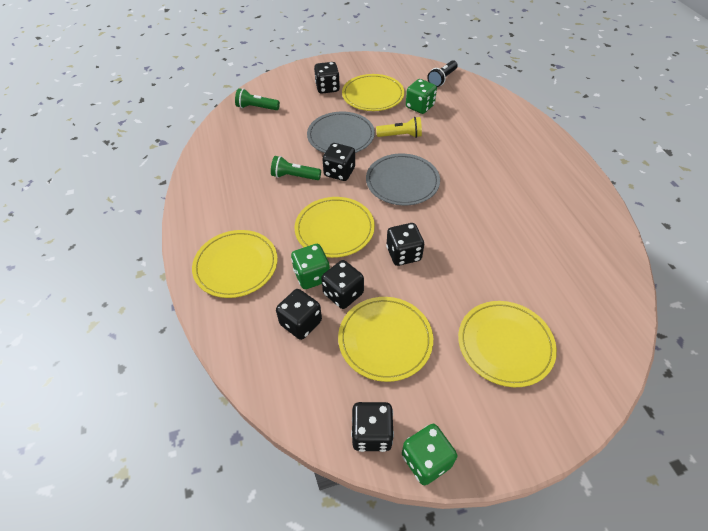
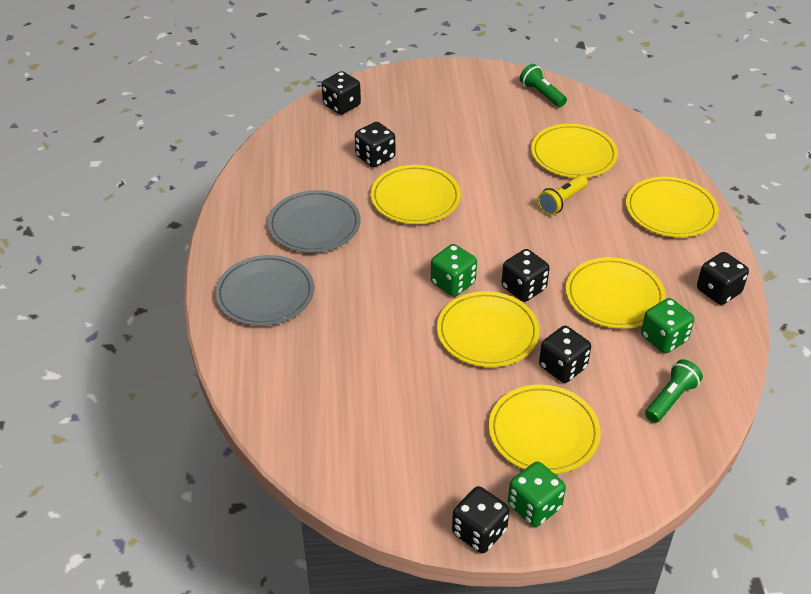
black flashlight: 1 -> 0
yellow plate: 5 -> 6

